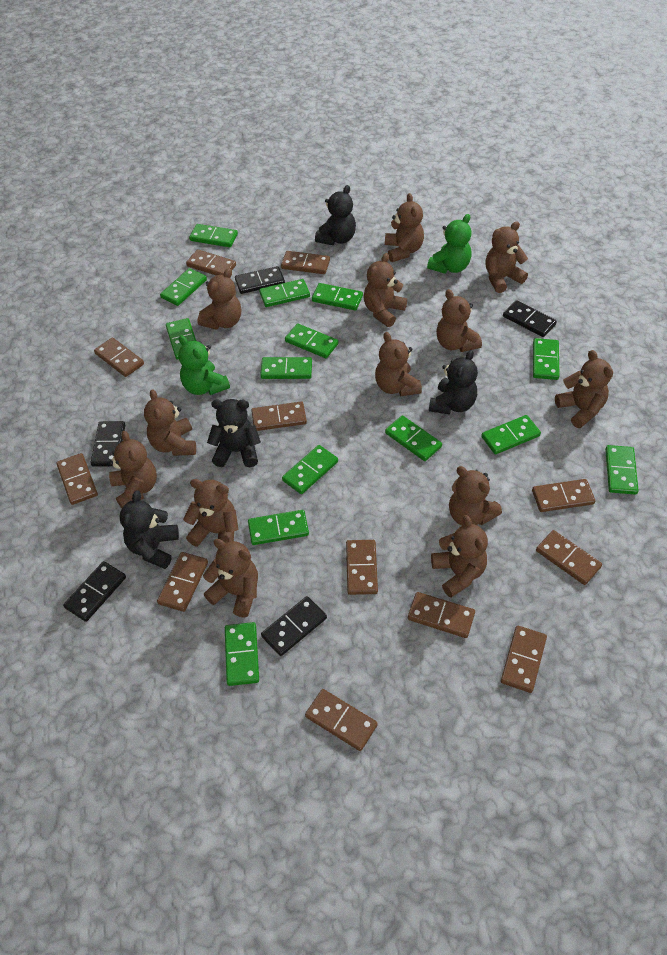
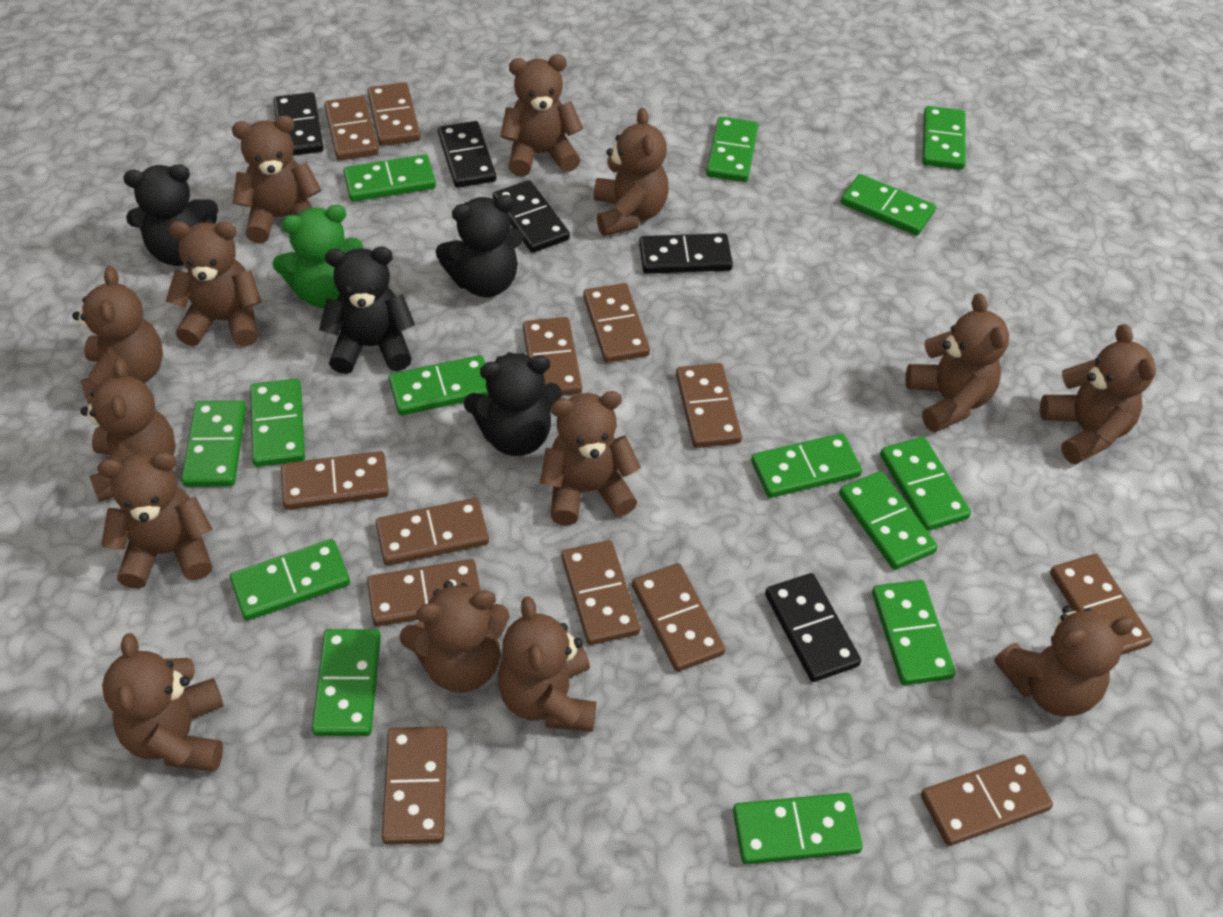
brown domino: 12 -> 13
brown teddy bear: 13 -> 14
green teddy bear: 2 -> 1

